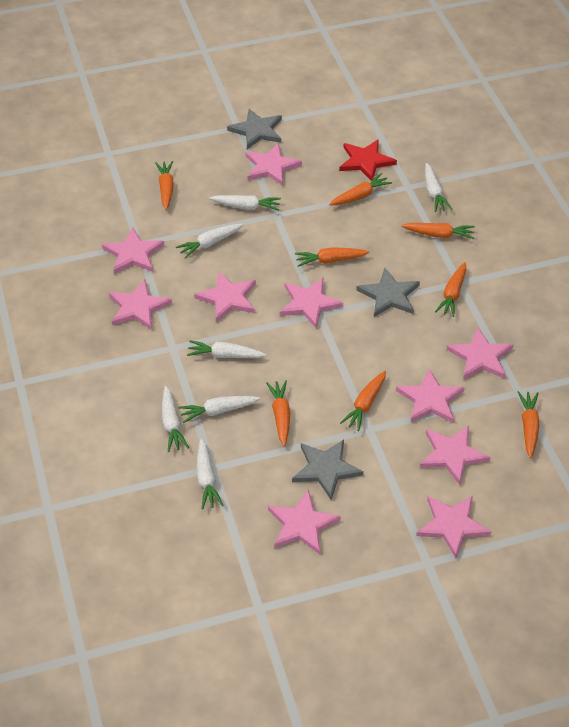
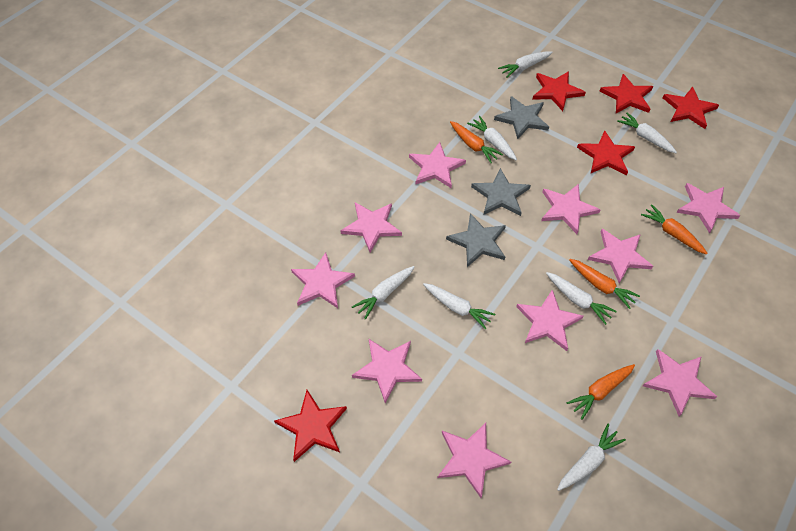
orange carrot: 8 -> 4
red star: 1 -> 5

